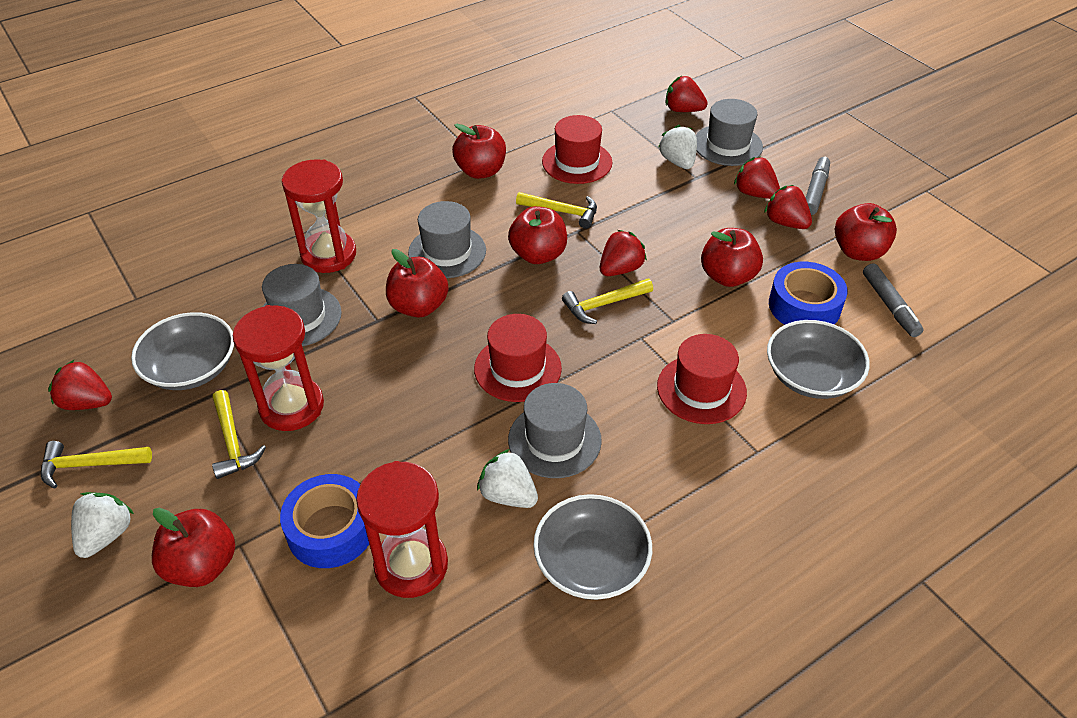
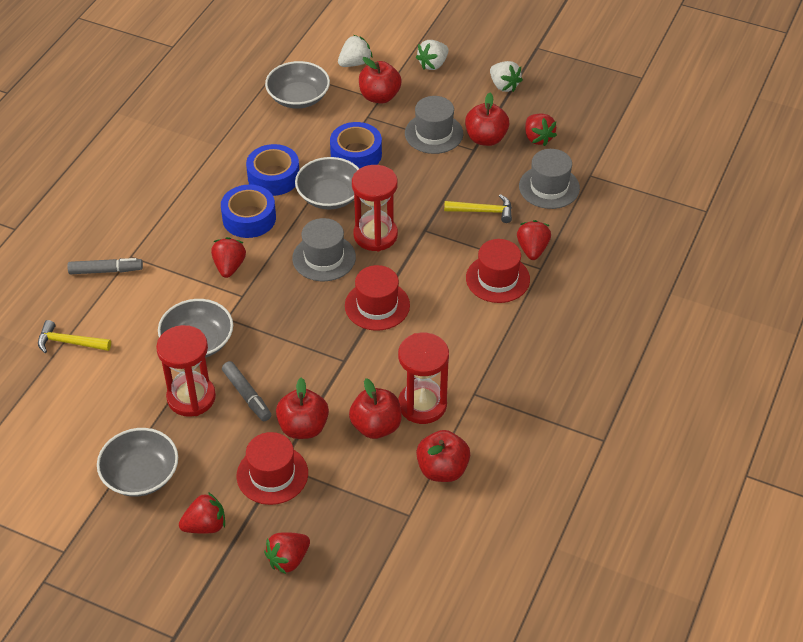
blue tape: 2 -> 3
grey bowl: 3 -> 4
grey hat: 4 -> 3
red apple: 6 -> 5
yellow hammer: 4 -> 2

